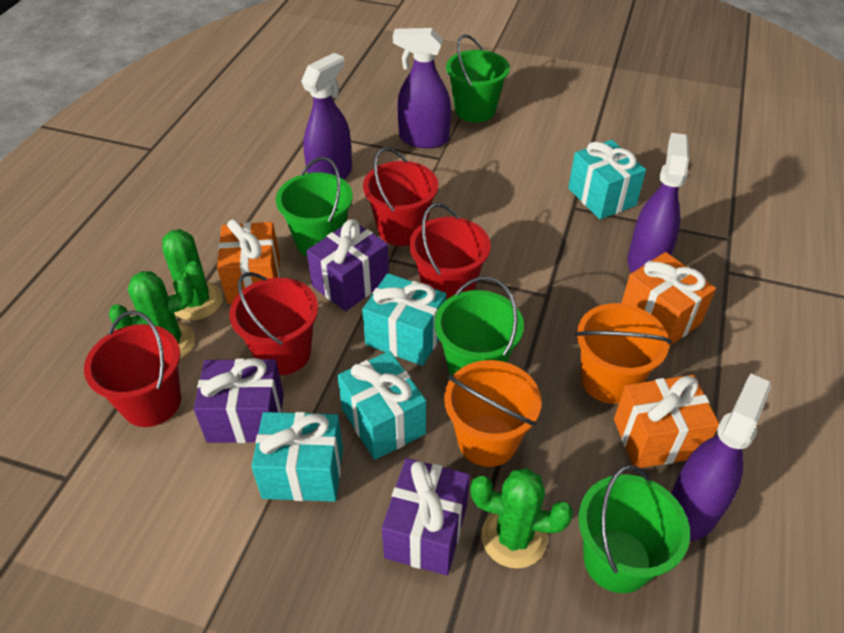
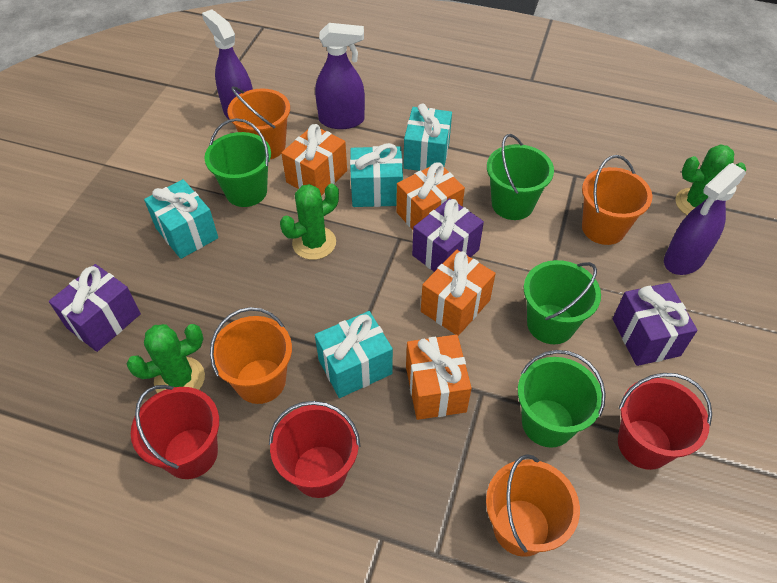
orange bucket: 2 -> 4
orange gift: 3 -> 4
purple spray bottle: 4 -> 3
red bucket: 4 -> 3

